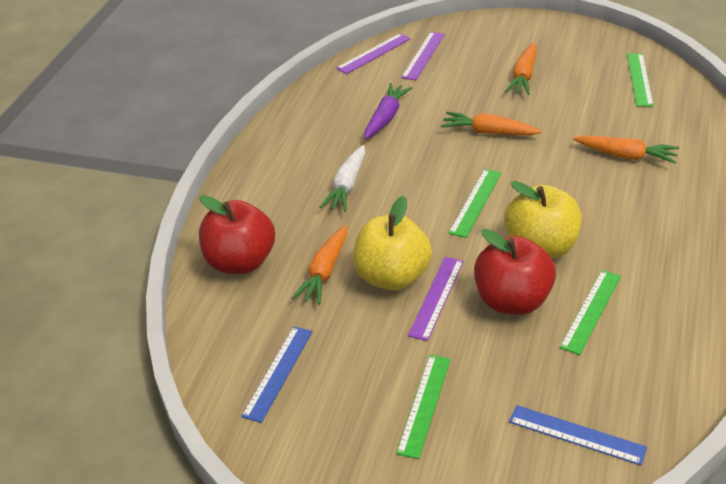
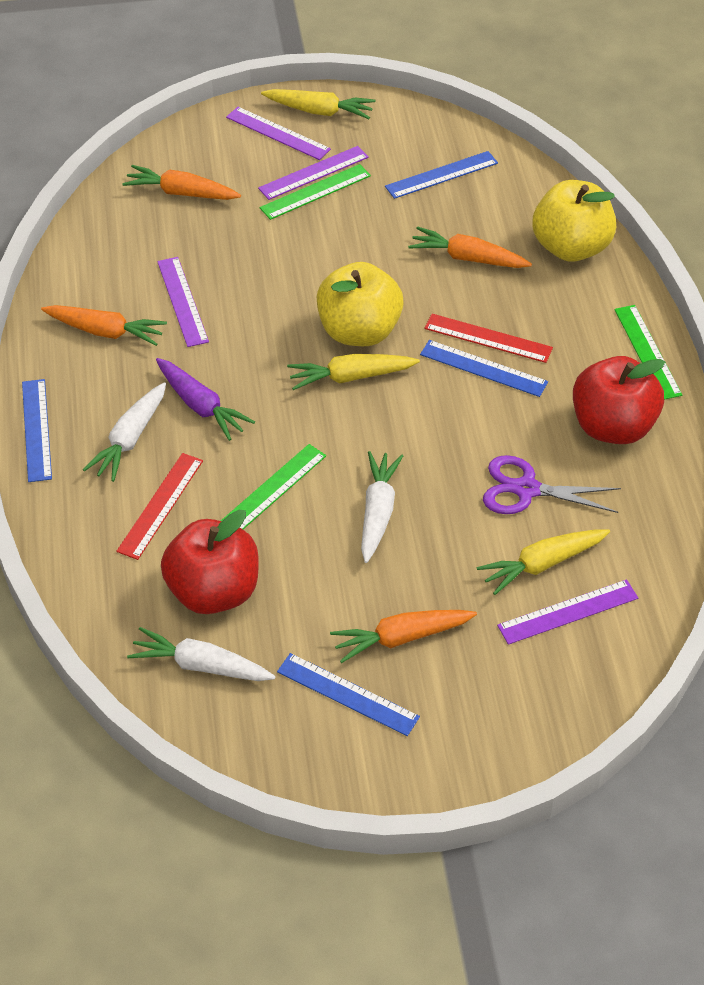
blue ruler: 2 -> 4
green ruler: 4 -> 3
purple ruler: 3 -> 4
purple scissors: 0 -> 1
red ruler: 0 -> 2
white carrot: 1 -> 3
yellow carrot: 0 -> 3

